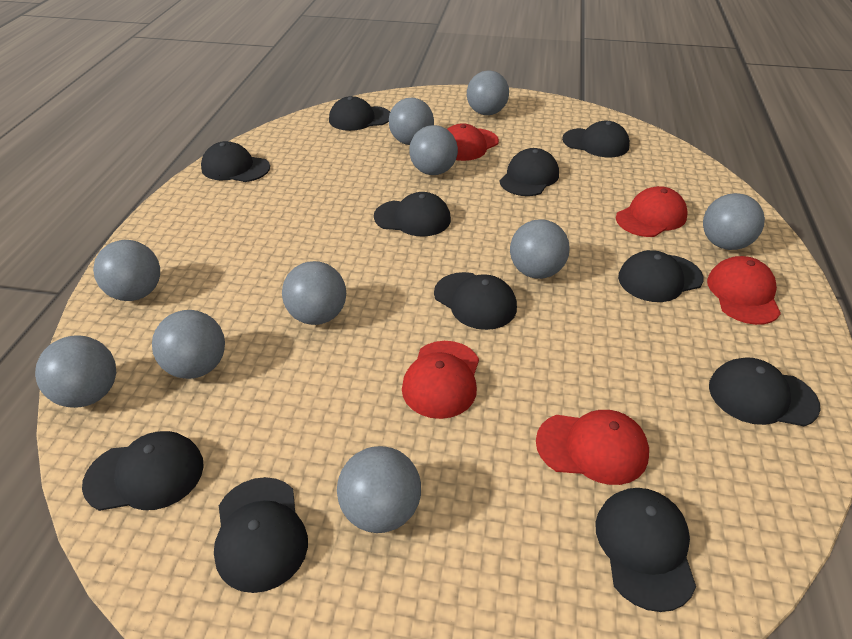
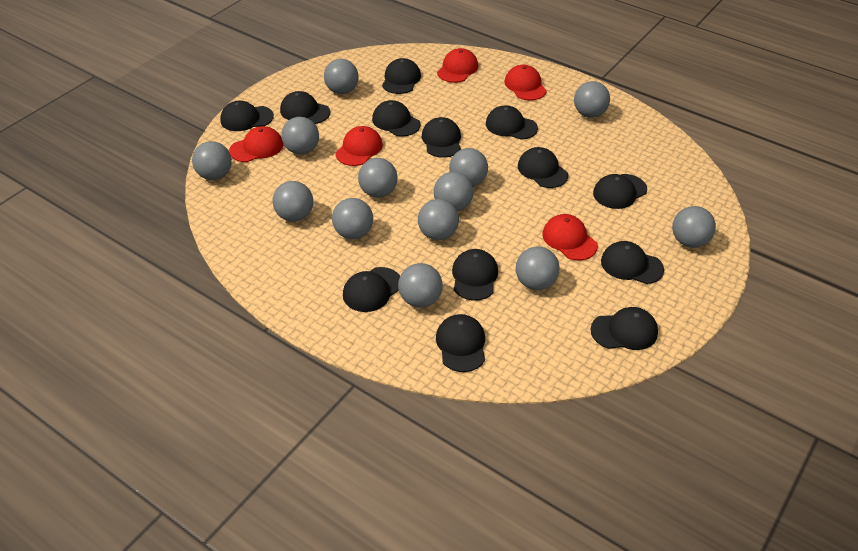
black cap: 11 -> 13
grey ball: 10 -> 13

